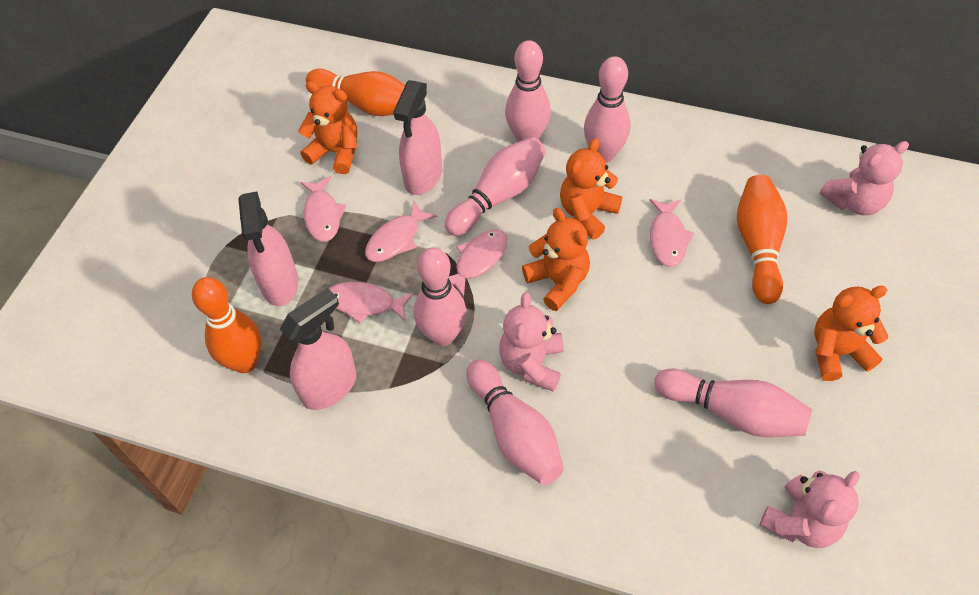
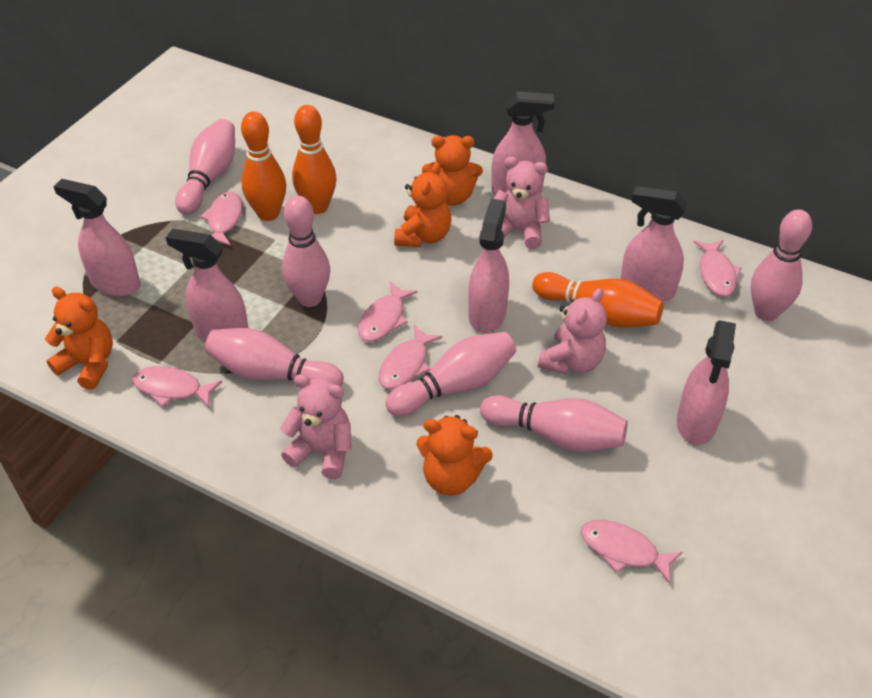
pink fish: 5 -> 6
pink spray bottle: 3 -> 6

